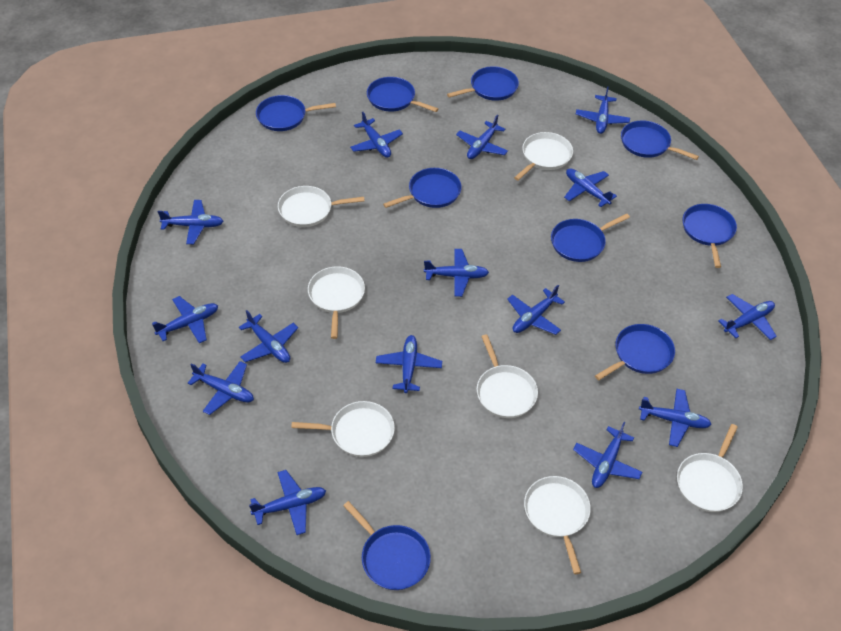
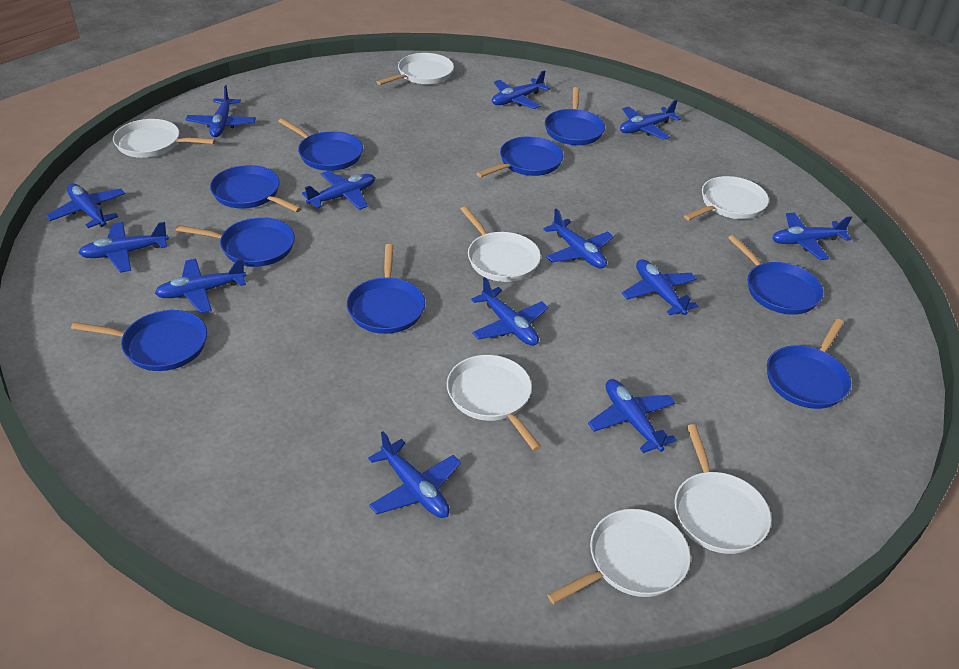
blue plane: 15 -> 13

